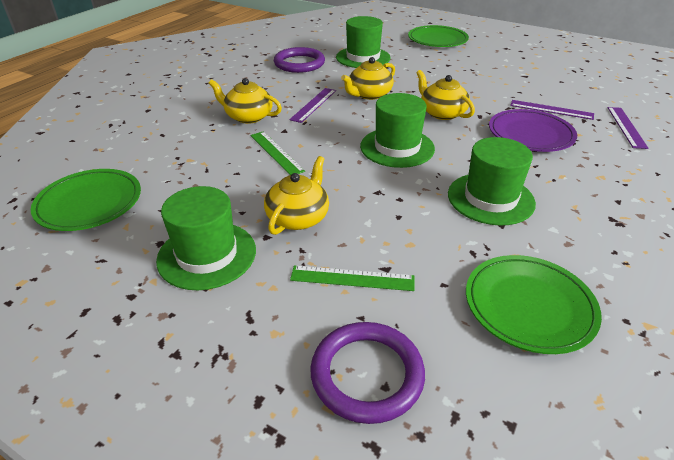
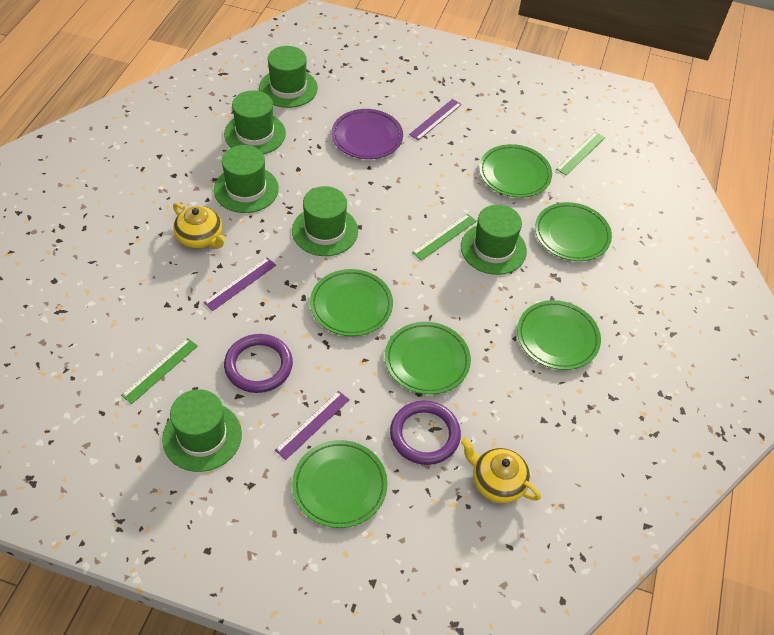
green hat: 4 -> 6
green plate: 3 -> 6
green ruler: 2 -> 3
yellow teapot: 4 -> 2

